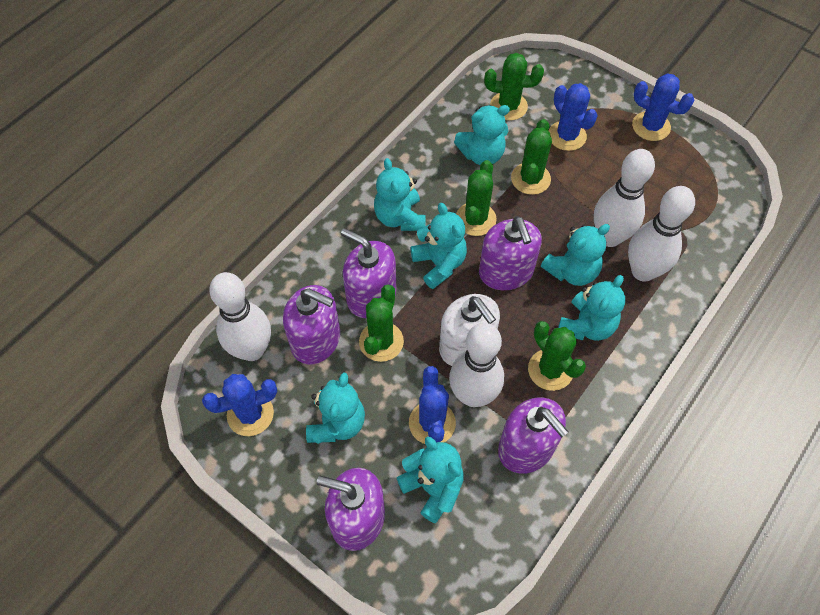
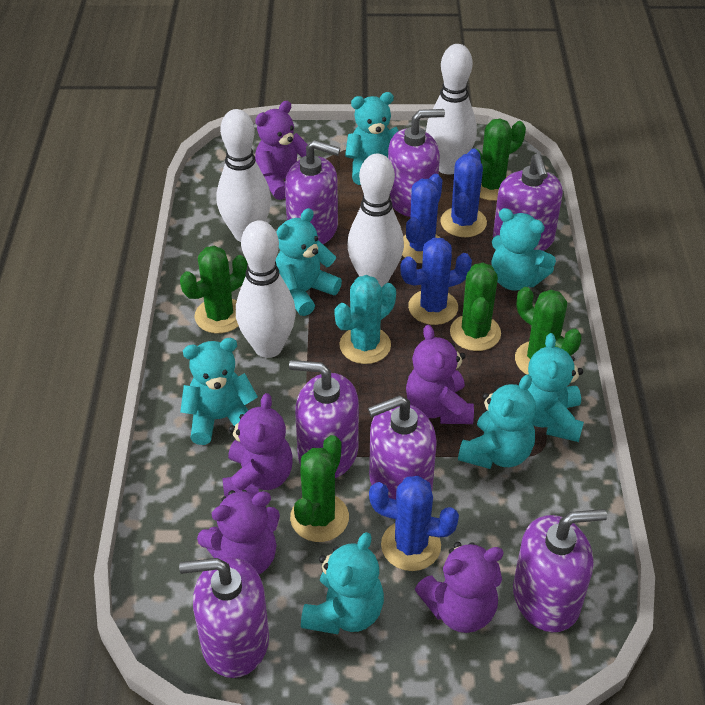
purple soap dispenser: 5 -> 7
purple teddy bear: 0 -> 5
turquoise cactus: 0 -> 1
white soap dispenser: 1 -> 0

